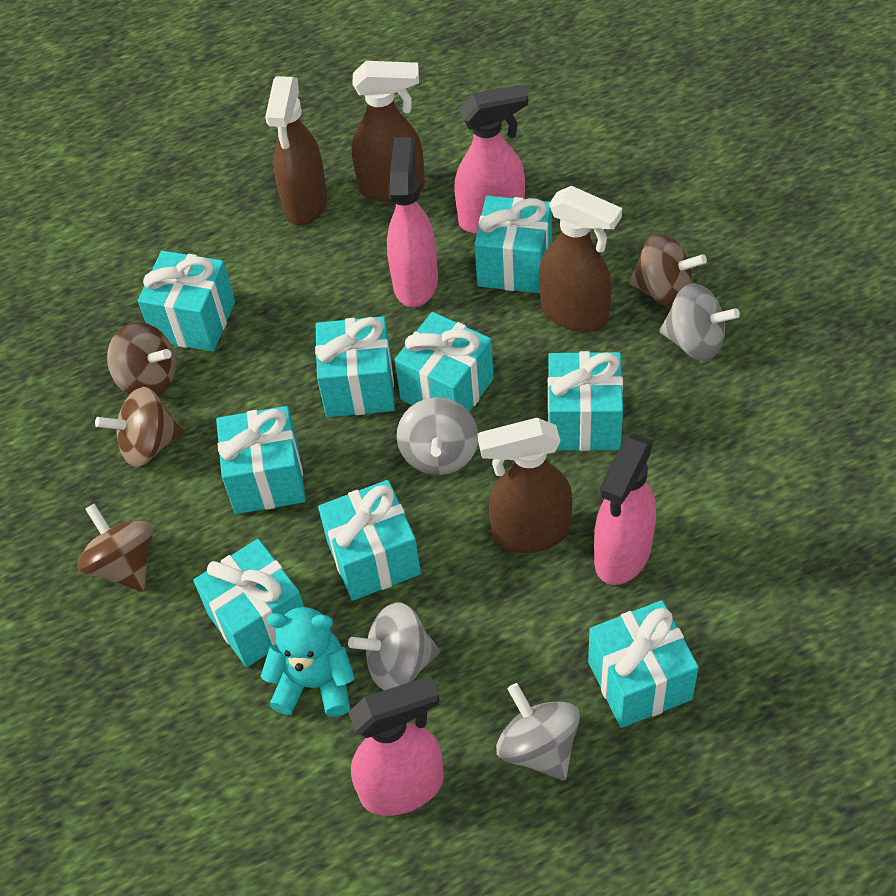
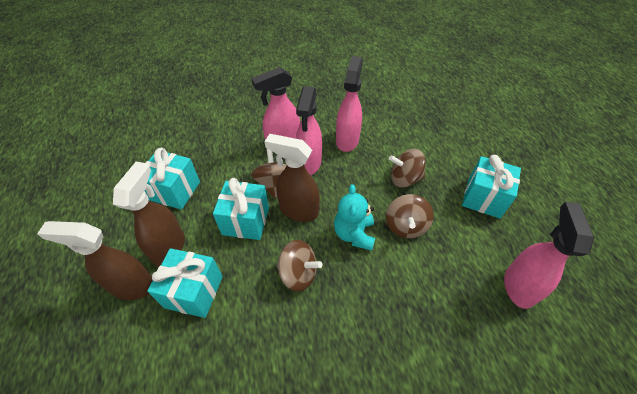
brown spray bottle: 4 -> 3
grey spinning top: 4 -> 0
turquoise gift: 9 -> 4

